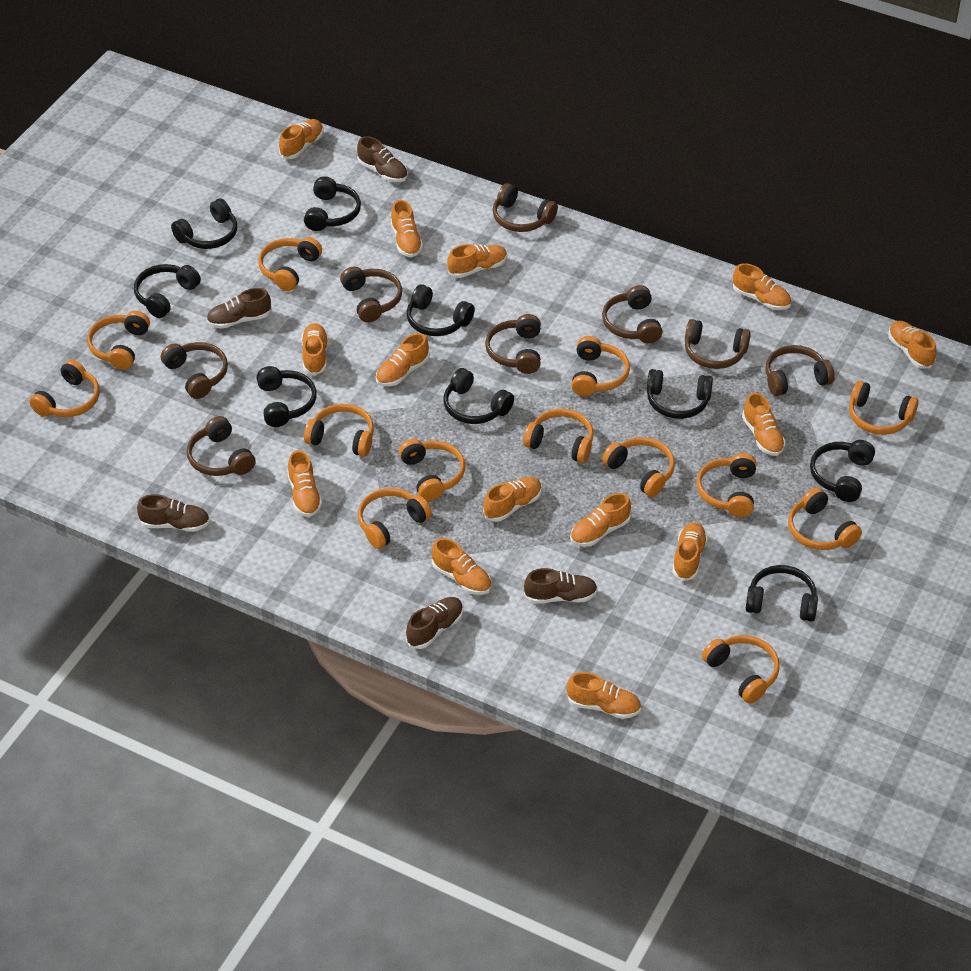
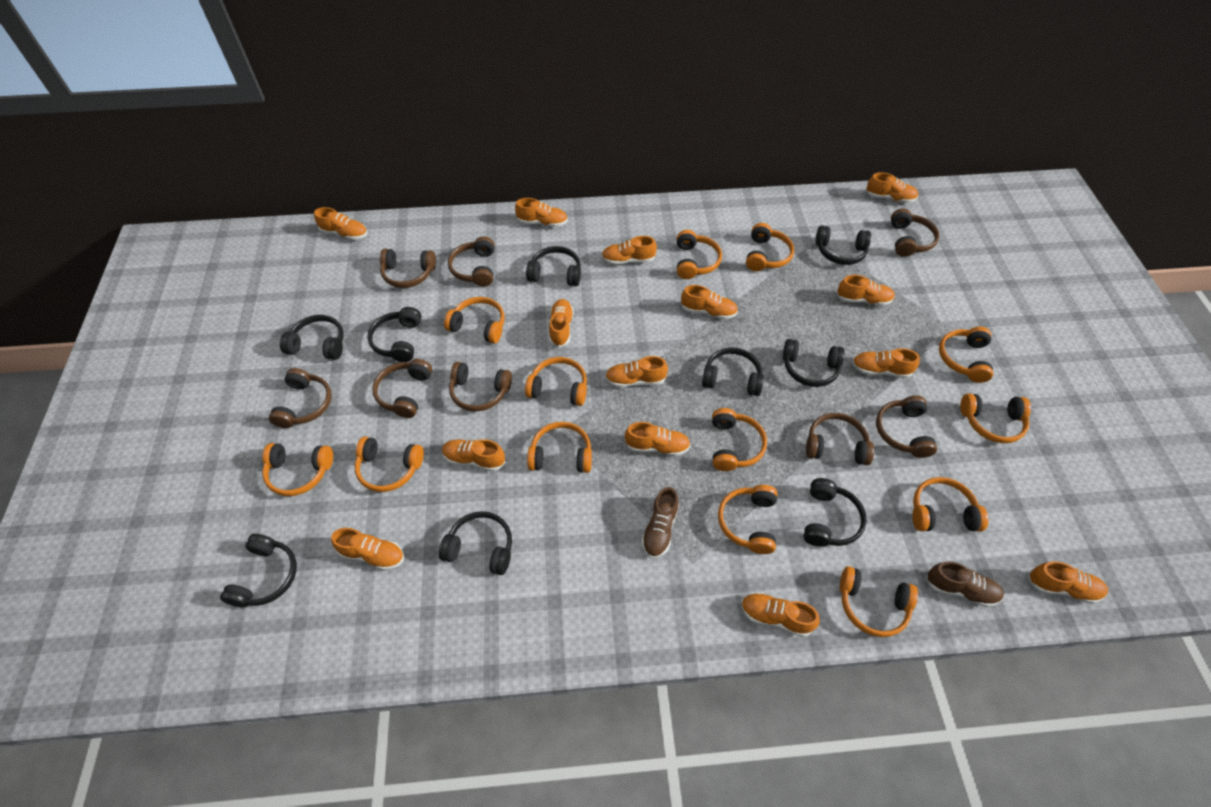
brown shoe: 5 -> 2

